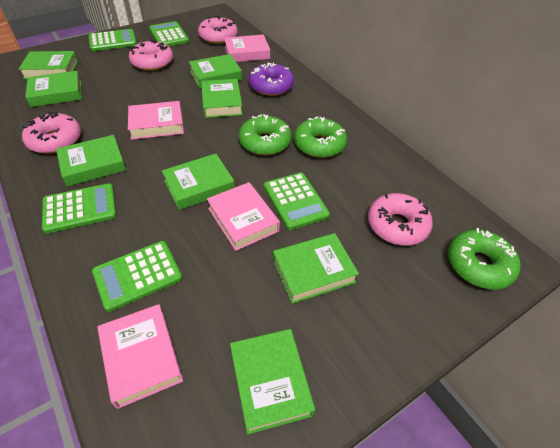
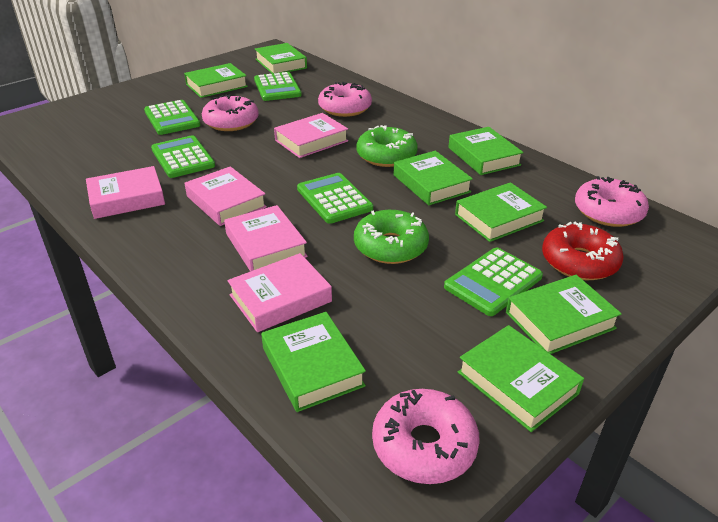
green donut: 3 -> 2
pink book: 4 -> 5
purple donut: 1 -> 0
red donut: 0 -> 1

